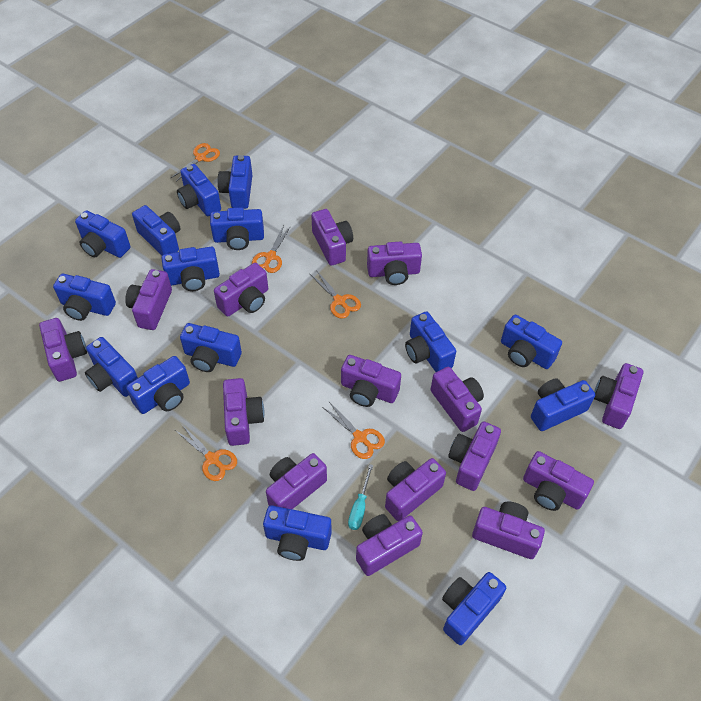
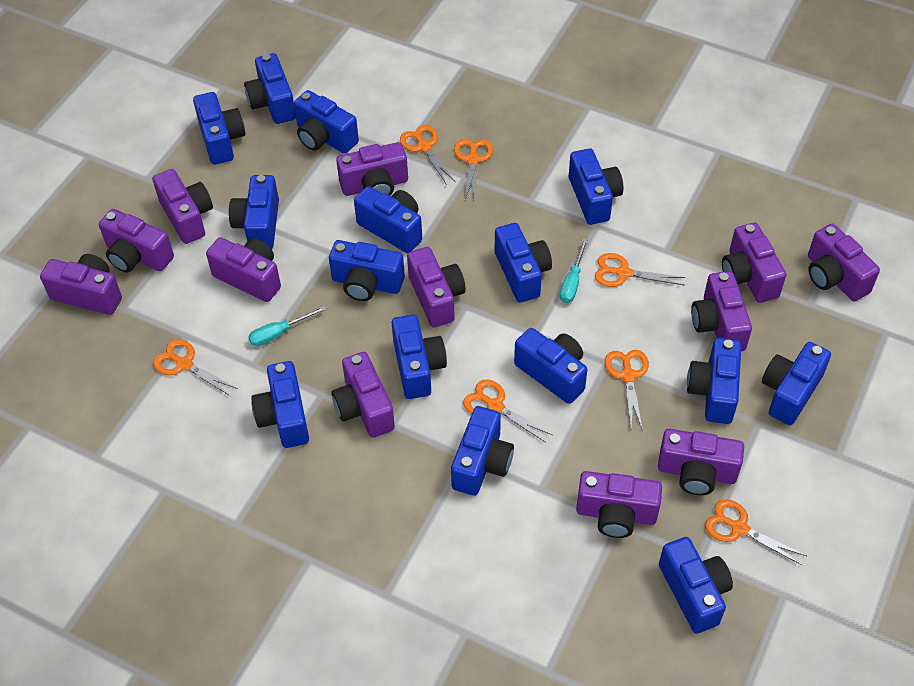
orange scissors: 5 -> 7
purple camera: 15 -> 12
turquoise screwdriver: 1 -> 2

